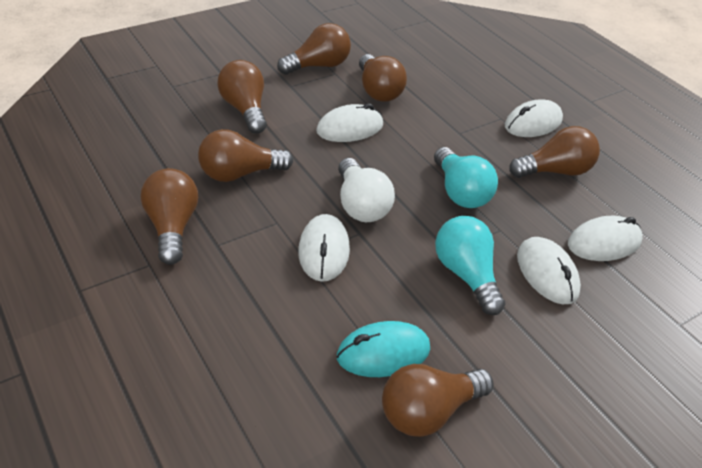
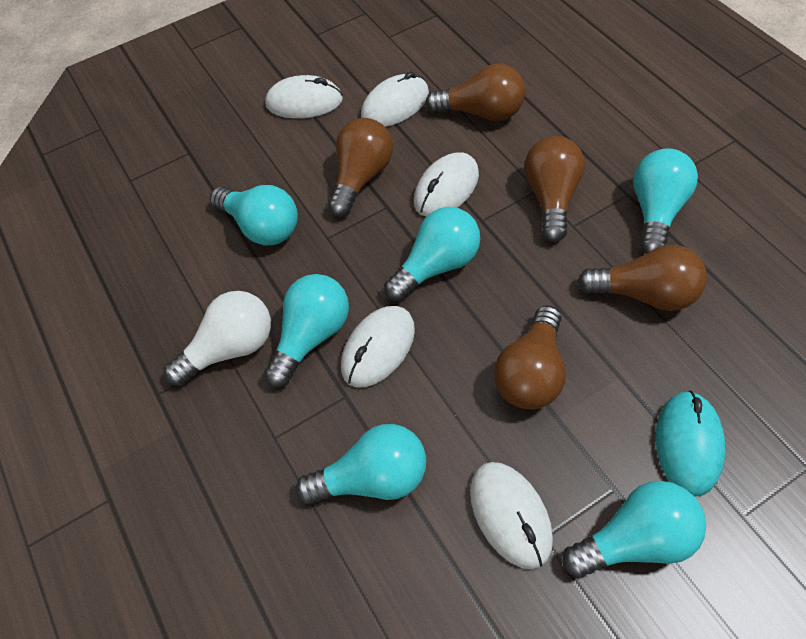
brown light bulb: 7 -> 5
turquoise light bulb: 2 -> 6

